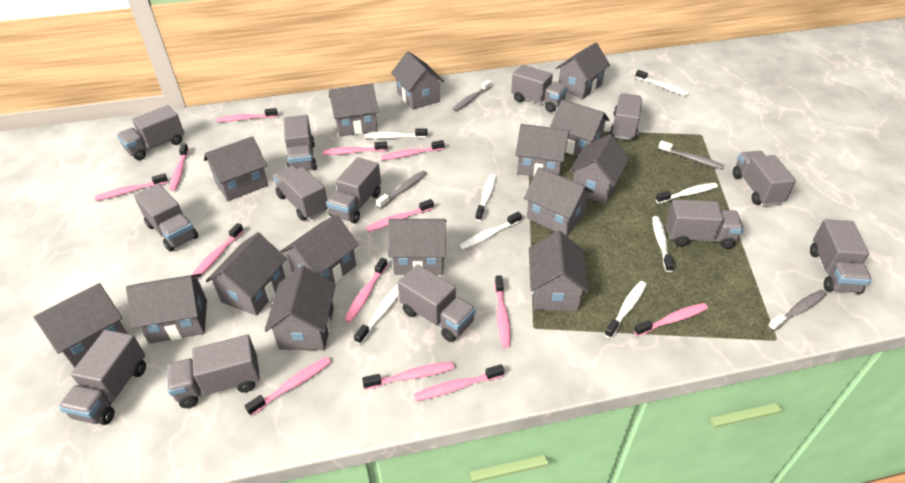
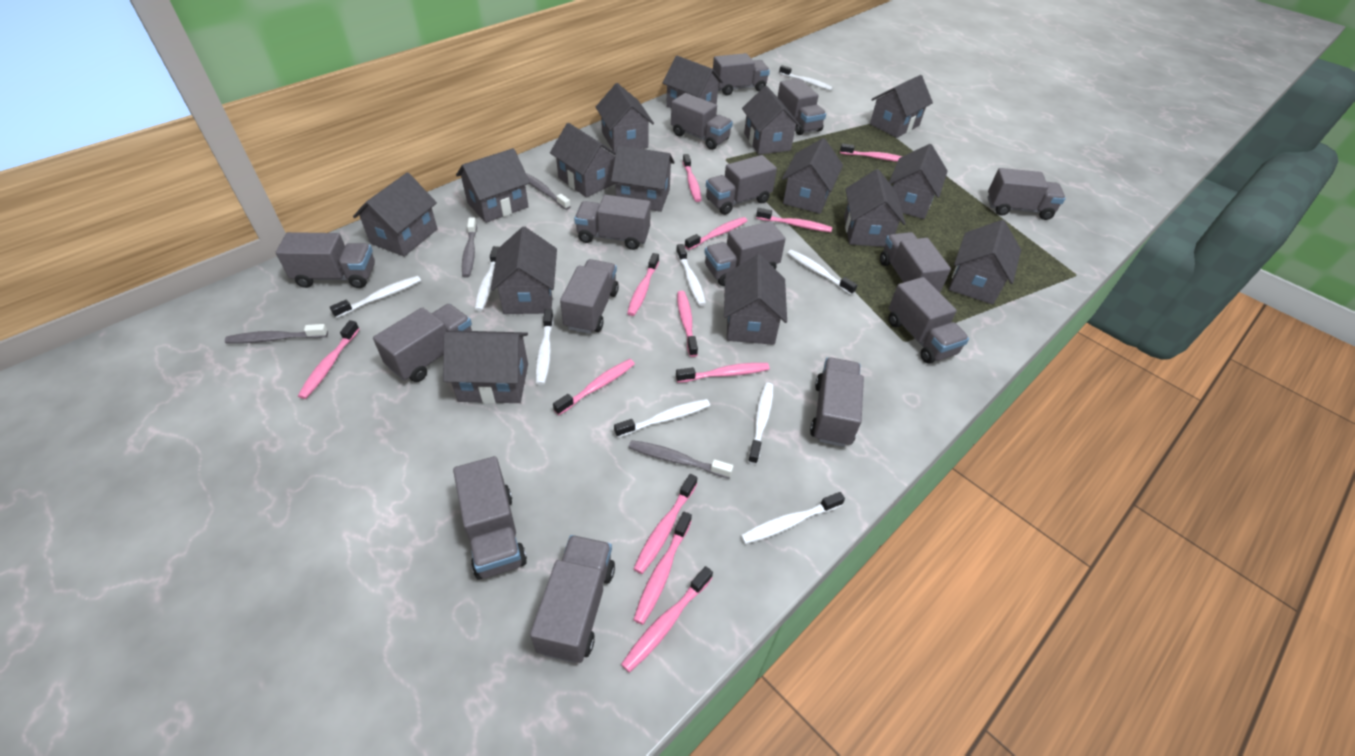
grey truck: 13 -> 15
pink toothbrush: 13 -> 12
white toothbrush: 8 -> 9

